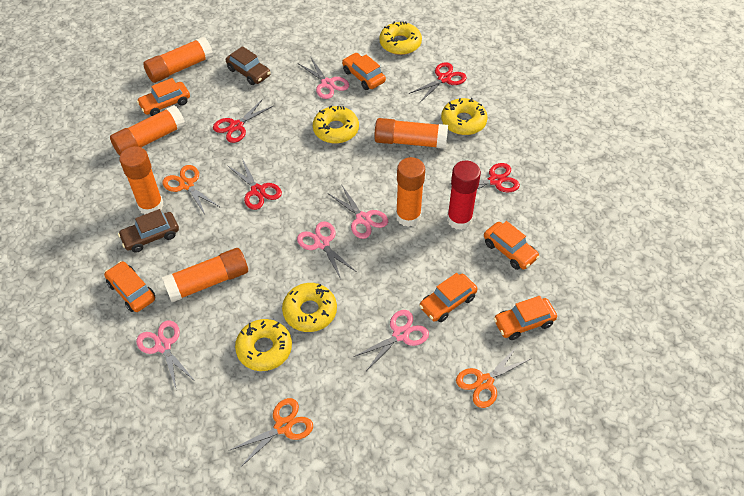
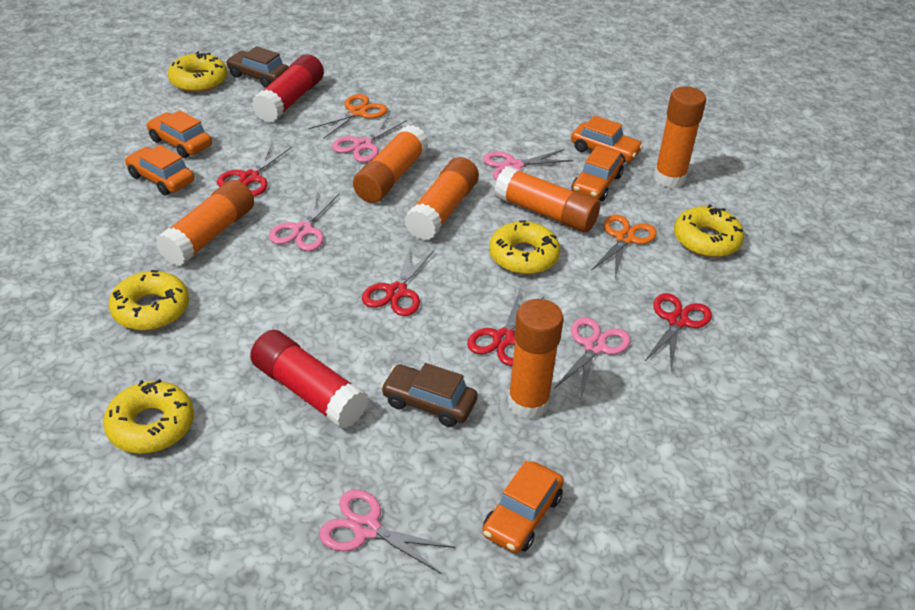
orange car: 6 -> 5
orange scissors: 3 -> 2
red glue stick: 1 -> 2

